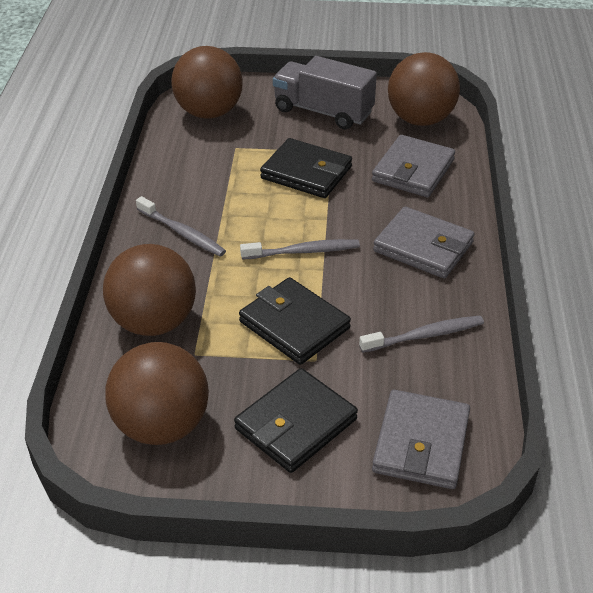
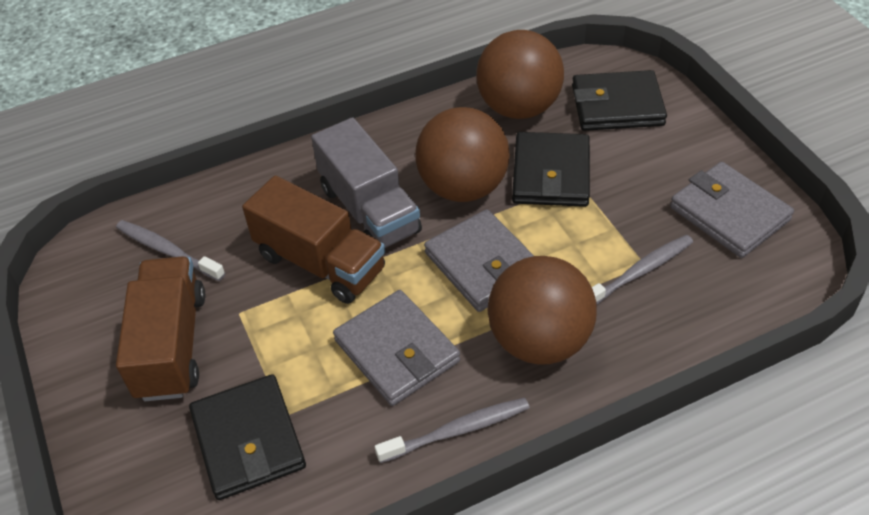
brown ball: 4 -> 3
brown truck: 0 -> 2

